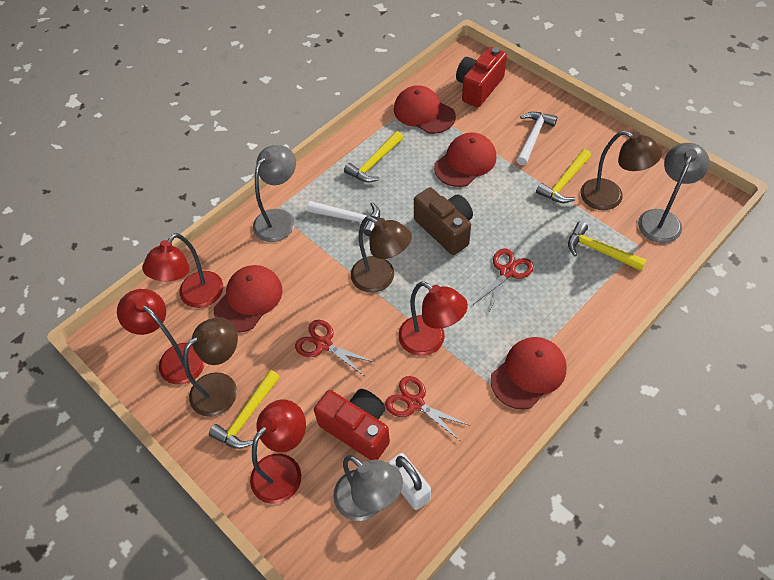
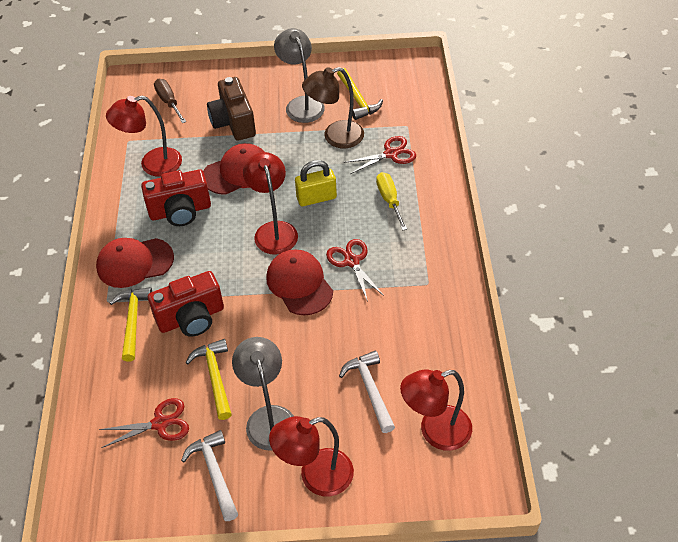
brown lamp: 3 -> 1
brown screwdriver: 0 -> 1
grey lamp: 3 -> 2
red cap: 4 -> 3
white padlock: 1 -> 0
yellow hammer: 4 -> 3
yellow padlock: 0 -> 1
yellow screwdriver: 0 -> 1

